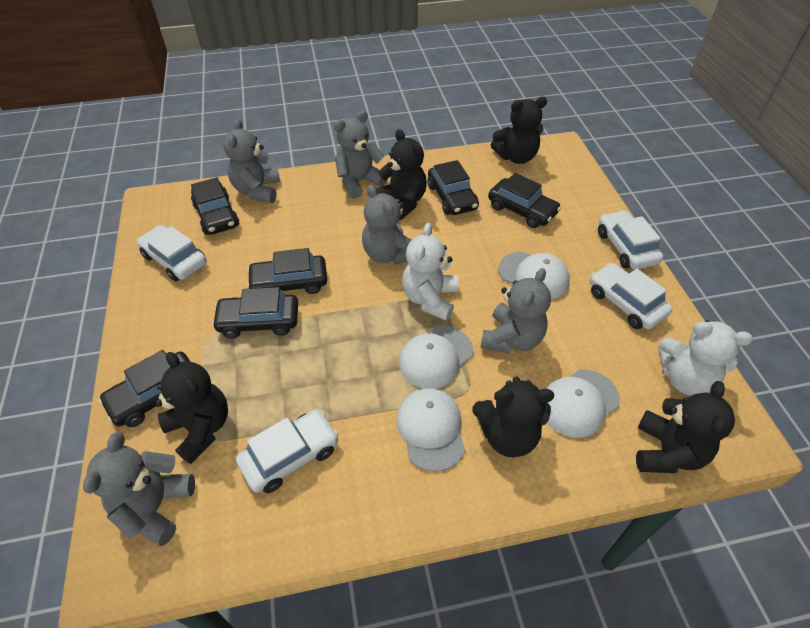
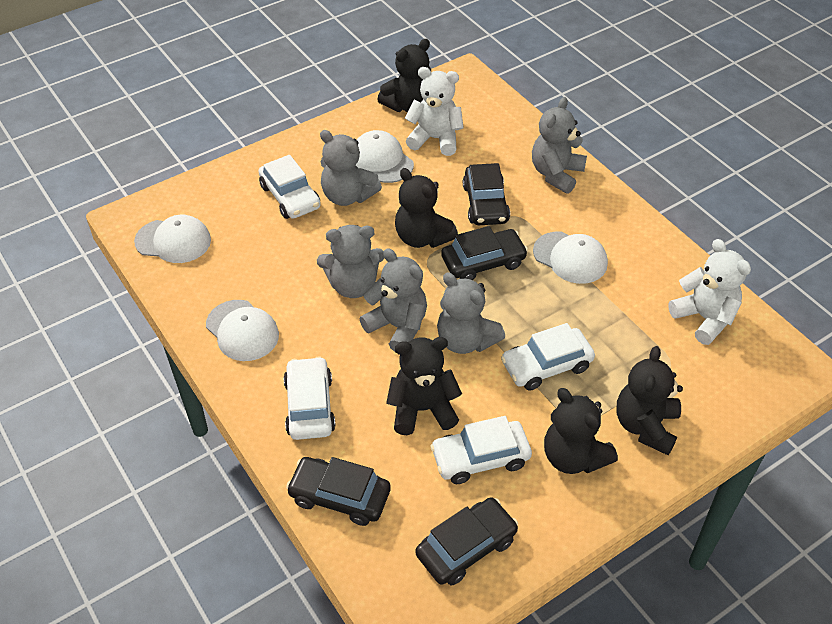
black car: 6 -> 4

